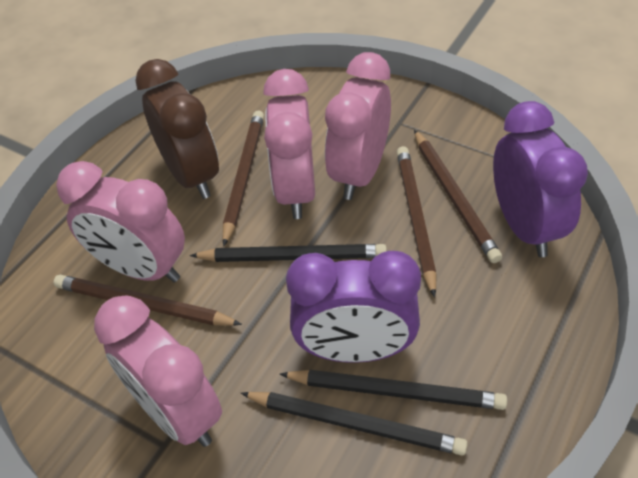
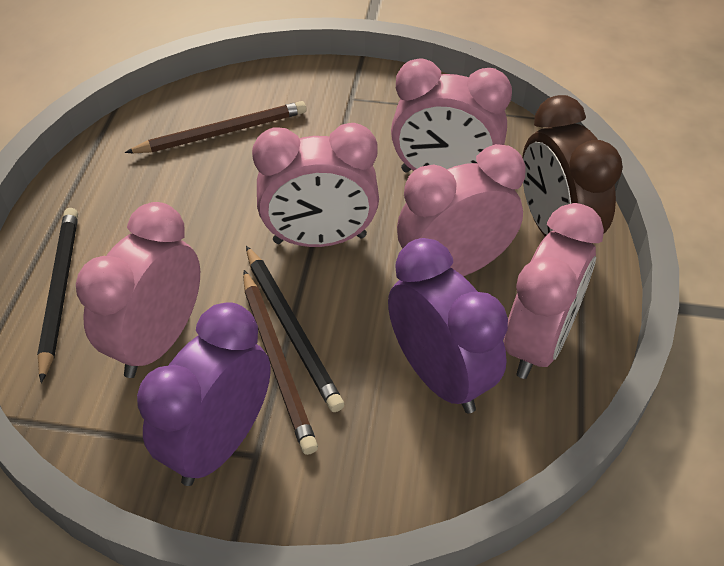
black pencil: 3 -> 2
brown pencil: 4 -> 2
pink clock: 4 -> 5

